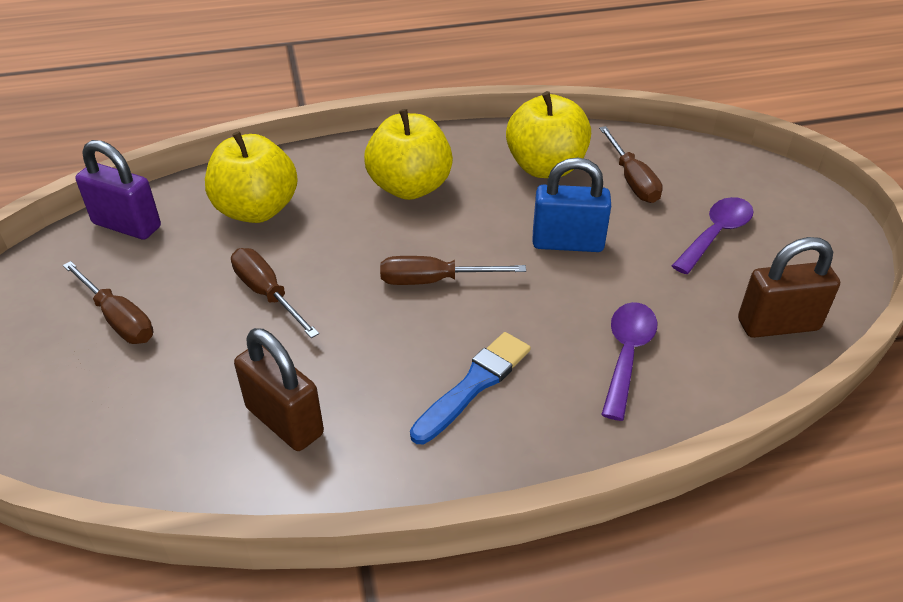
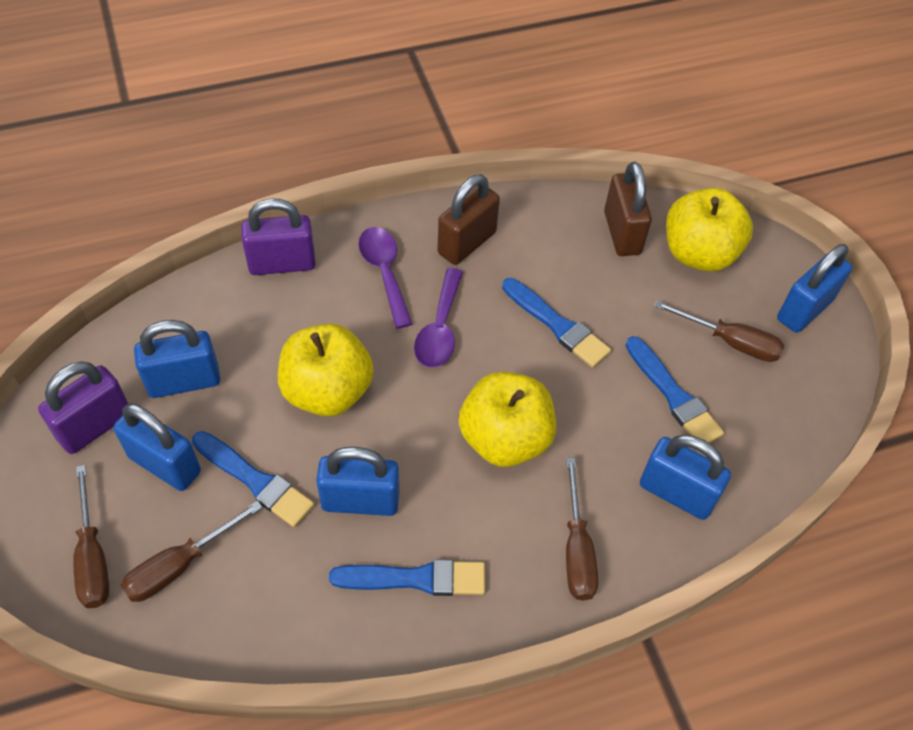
blue brush: 1 -> 4
blue padlock: 1 -> 5
purple padlock: 1 -> 2

